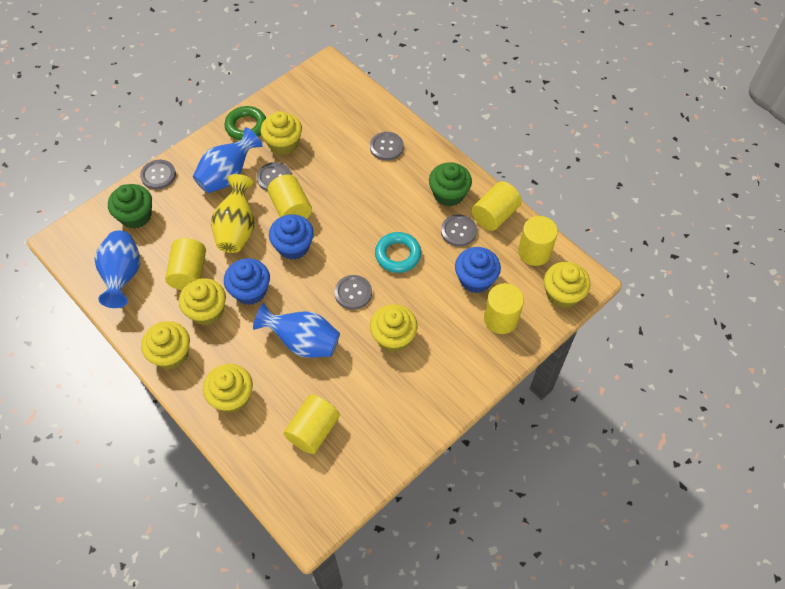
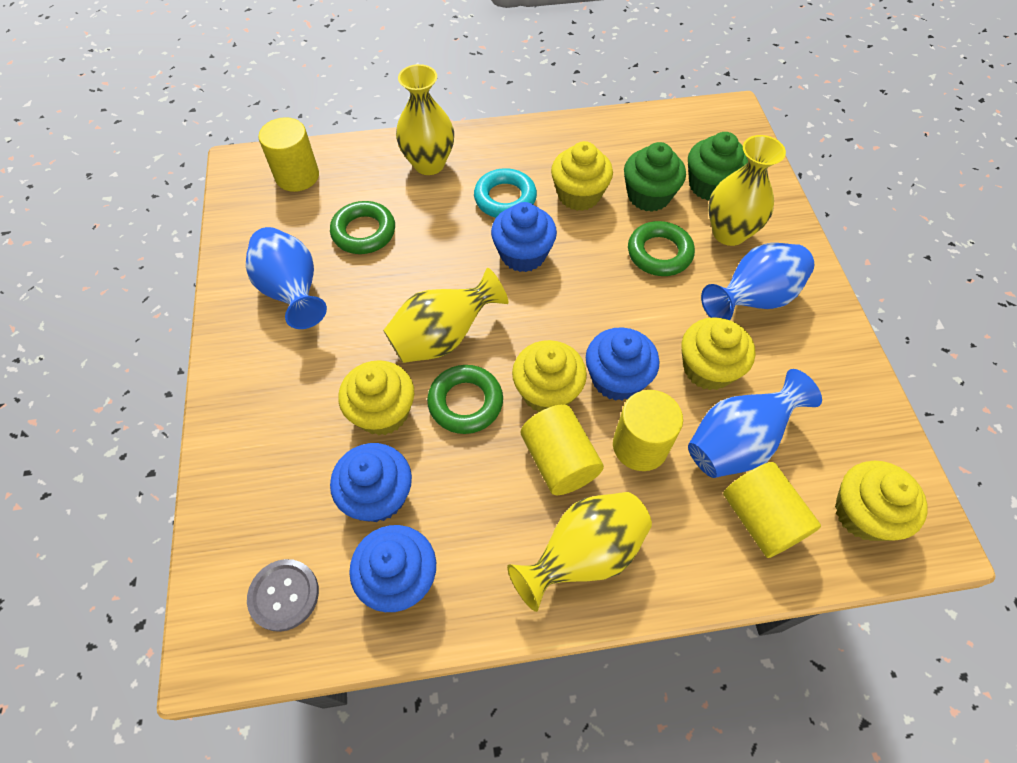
blue cupcake: 3 -> 4
green ring: 1 -> 3
grey button: 5 -> 1
yellow cupcake: 6 -> 5
yellow cylinder: 6 -> 4
yellow vase: 1 -> 4

